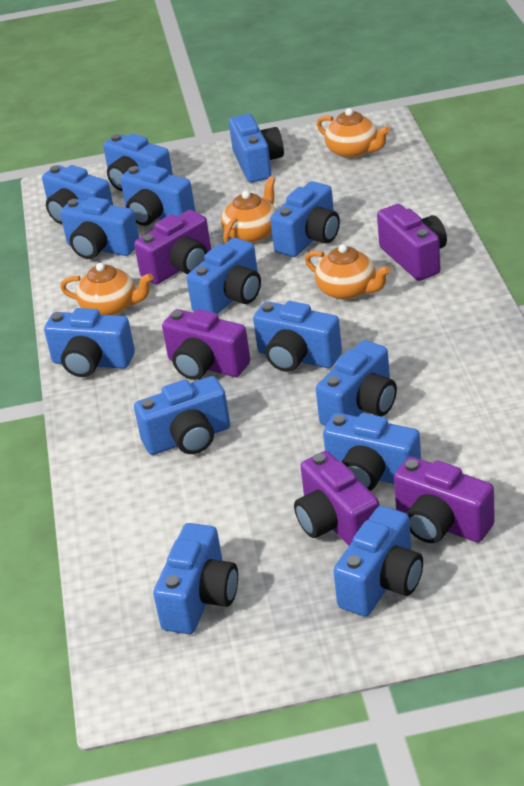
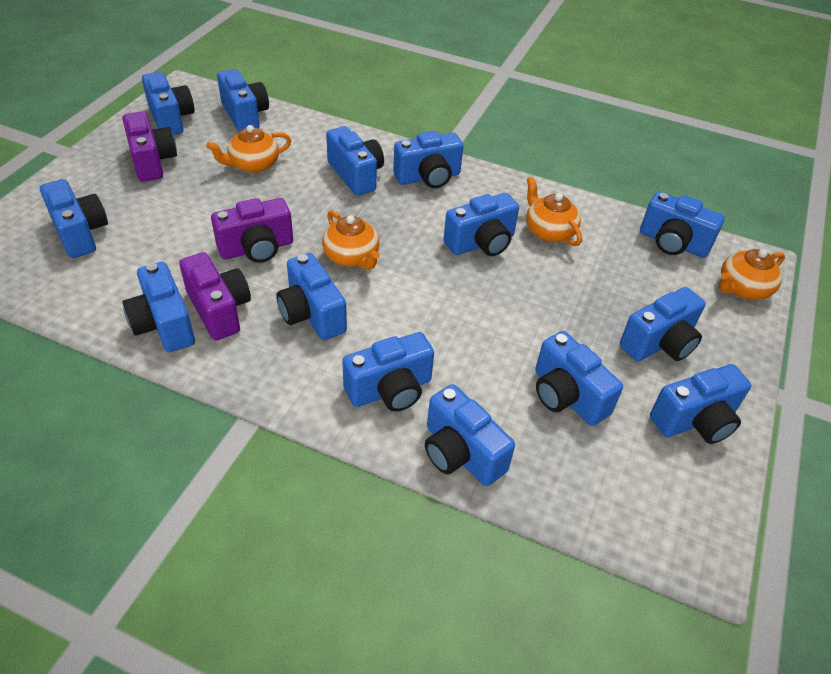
purple camera: 5 -> 3

